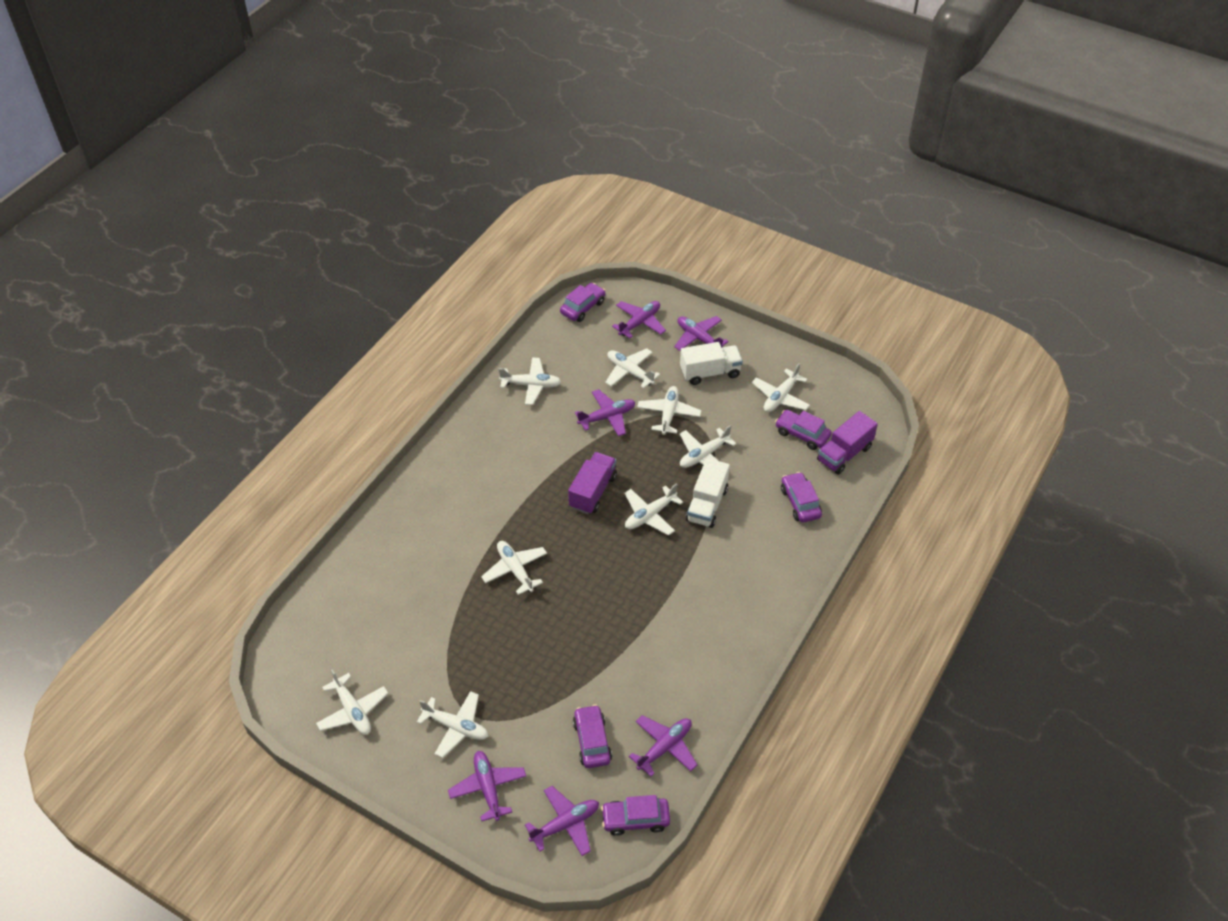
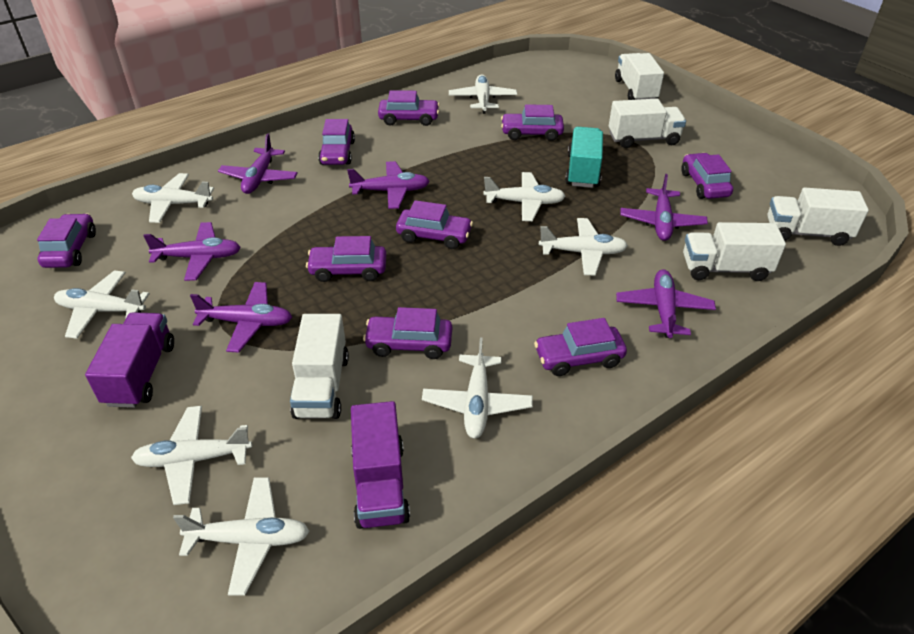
purple car: 5 -> 9
turquoise truck: 0 -> 1
white plane: 9 -> 8
white truck: 2 -> 5

